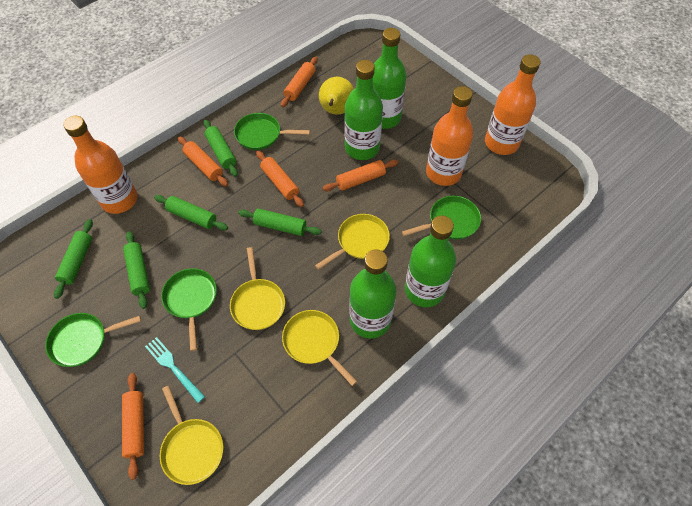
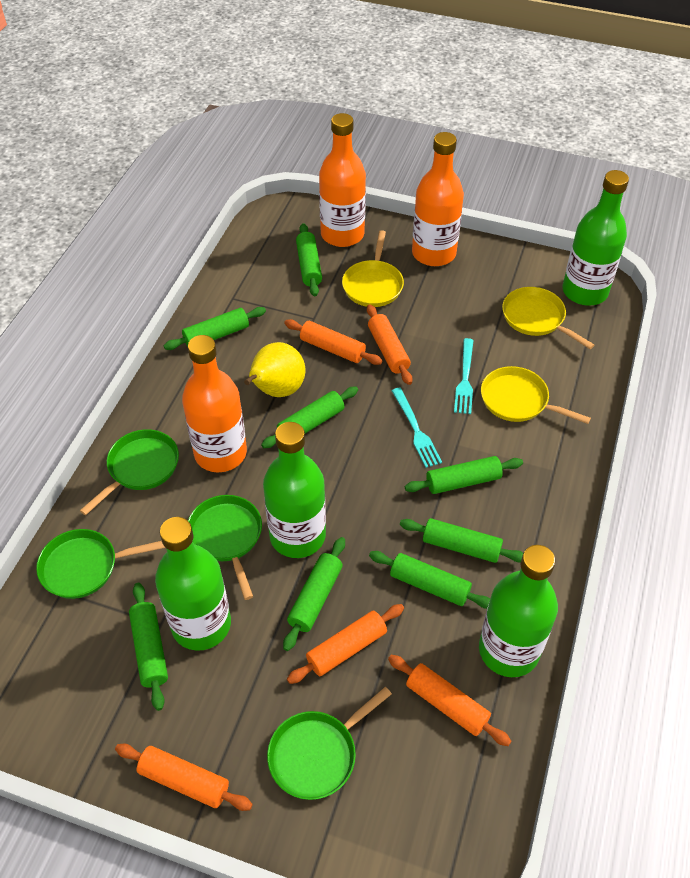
green rolling pin: 5 -> 8
turquoise fork: 1 -> 2
yellow pan: 4 -> 3

